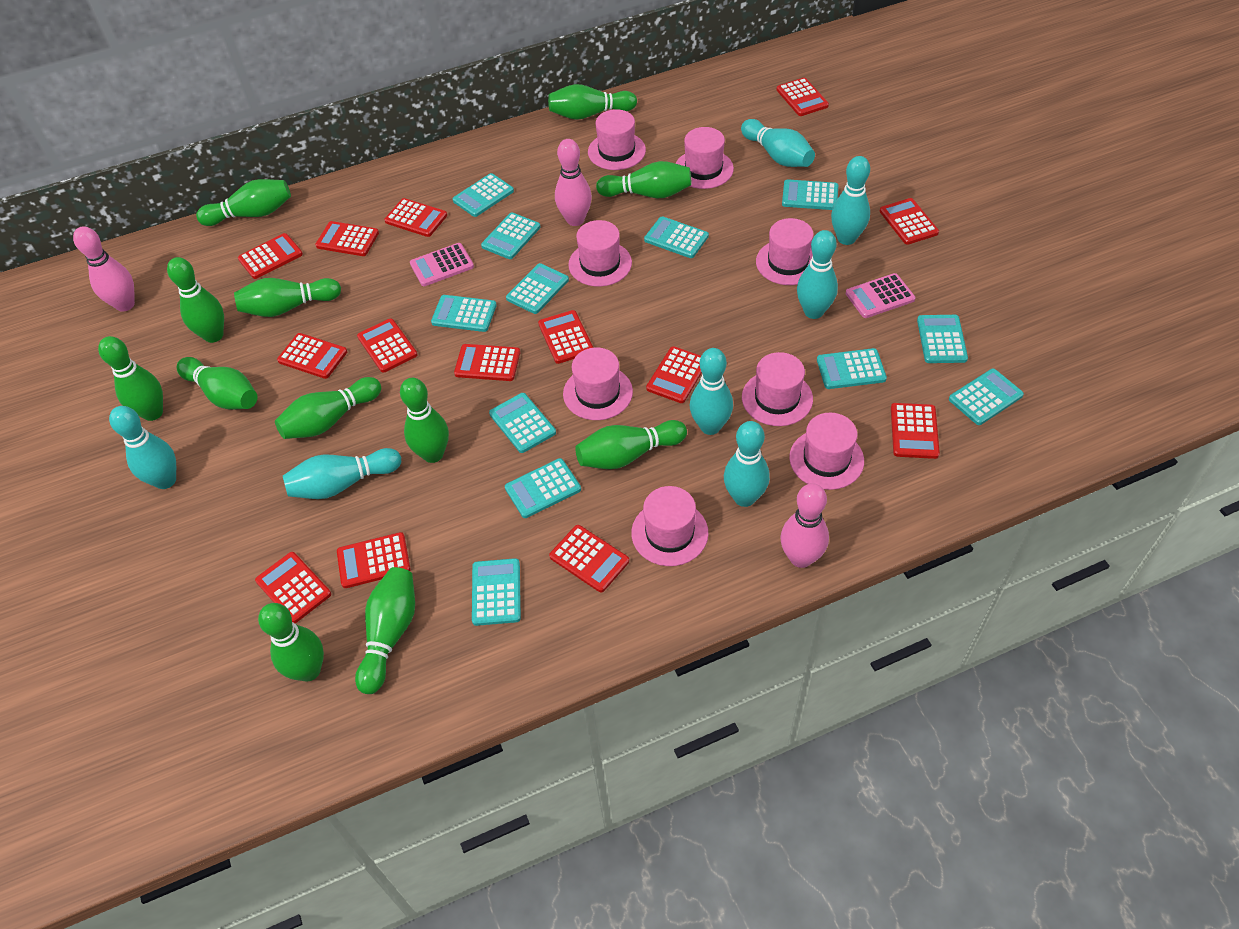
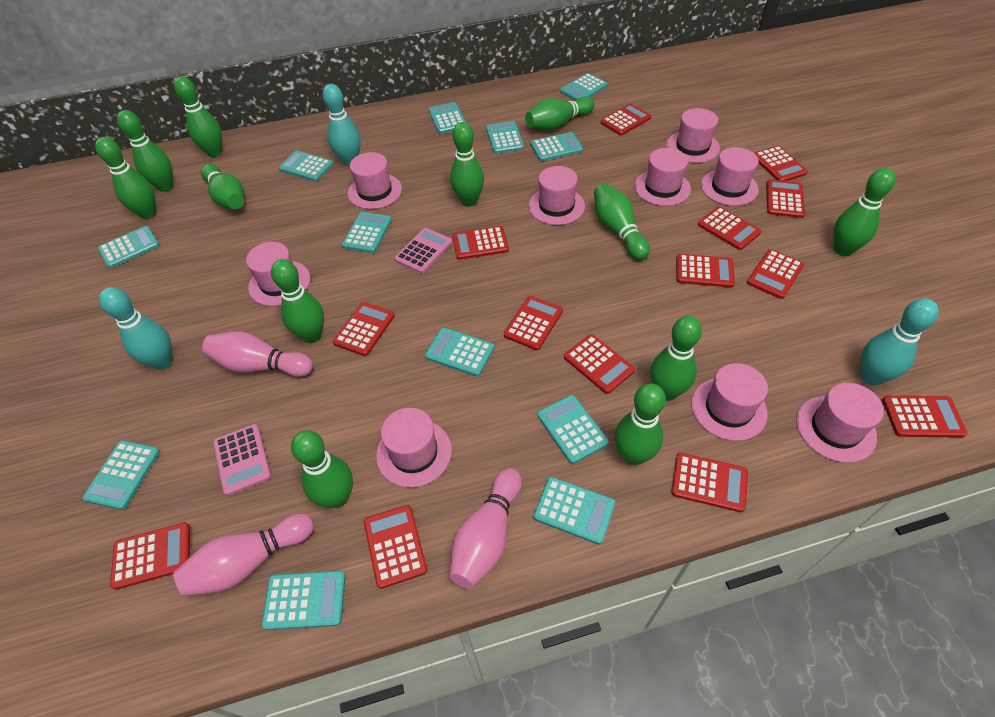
pink hat: 8 -> 9
turquoise bowling pin: 7 -> 3

